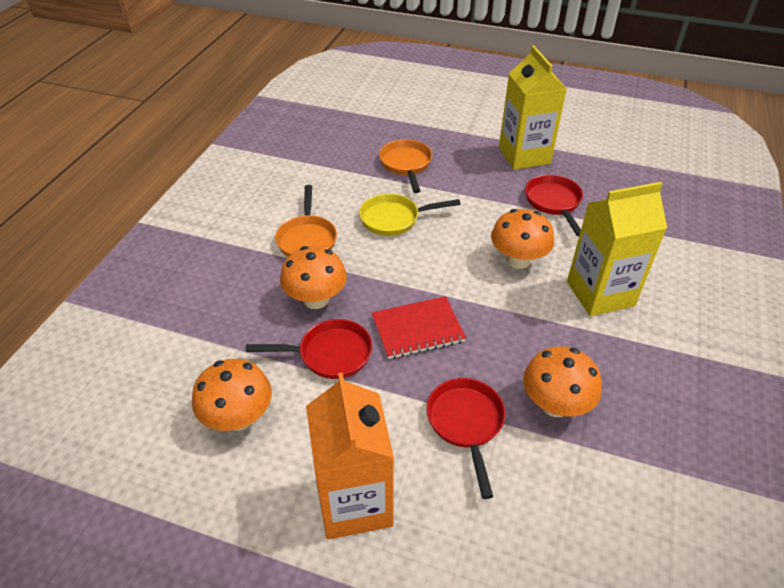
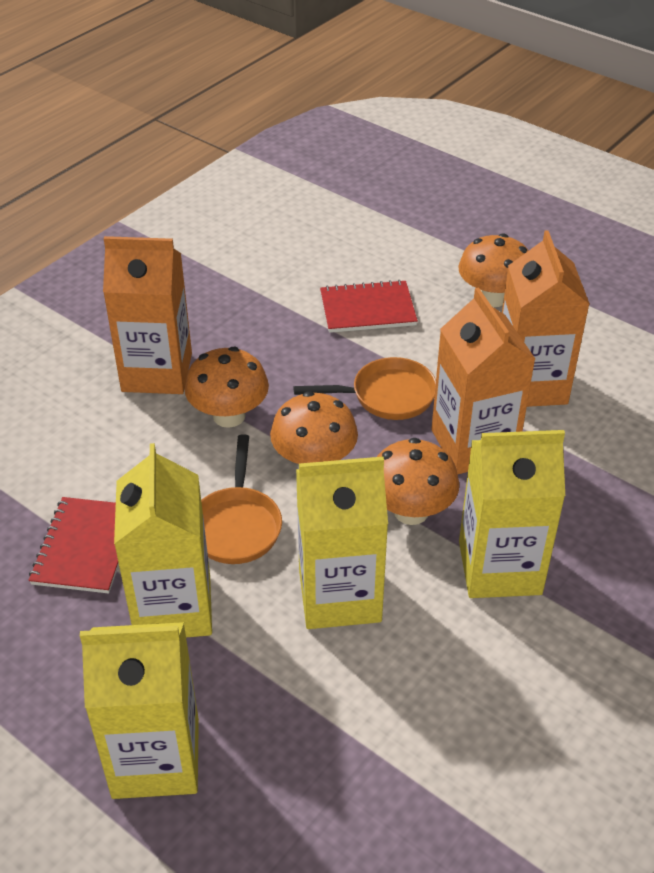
orange carton: 1 -> 3
red notebook: 1 -> 2
red pan: 3 -> 0
yellow carton: 2 -> 4
yellow pan: 1 -> 0

